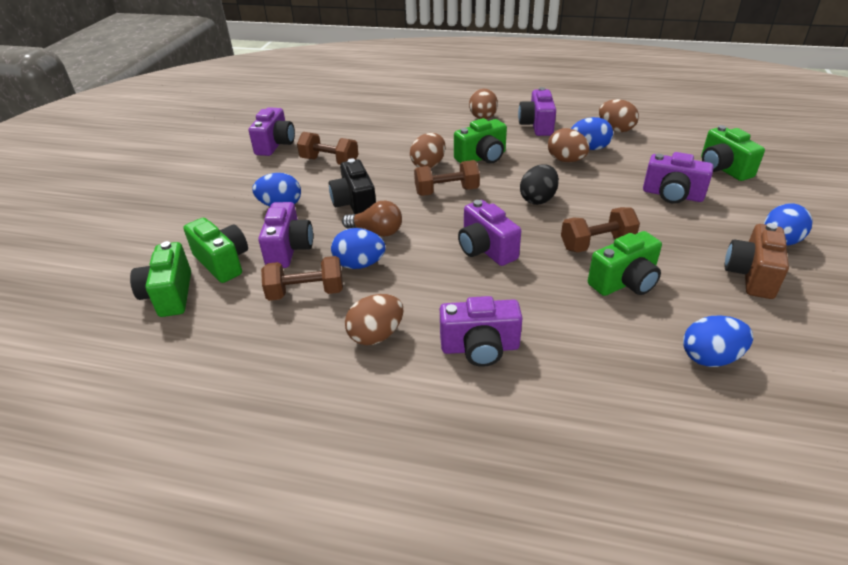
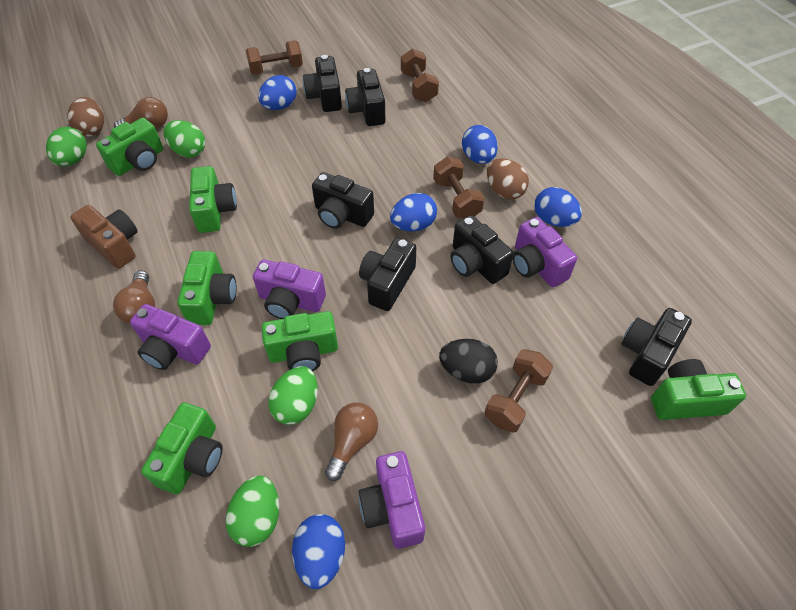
black camera: 1 -> 6
brown egg: 5 -> 2
brown light bulb: 1 -> 3
green camera: 5 -> 6
green egg: 0 -> 4
purple camera: 6 -> 4

